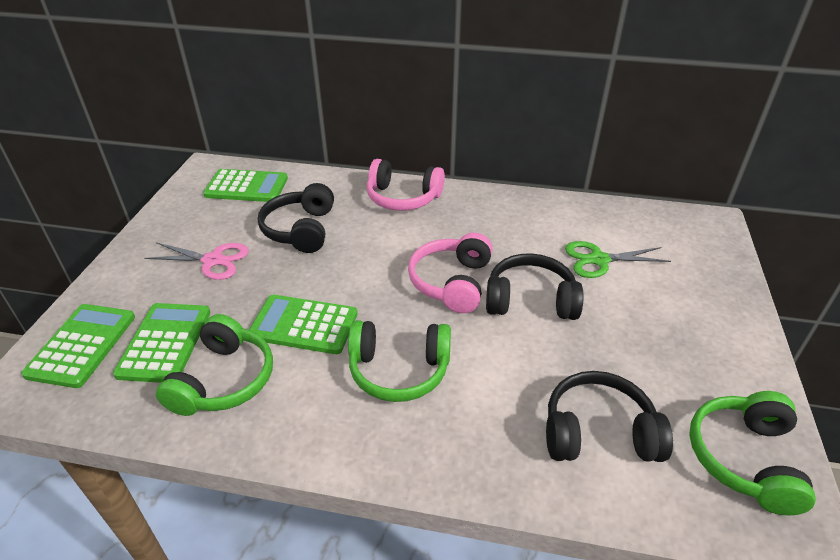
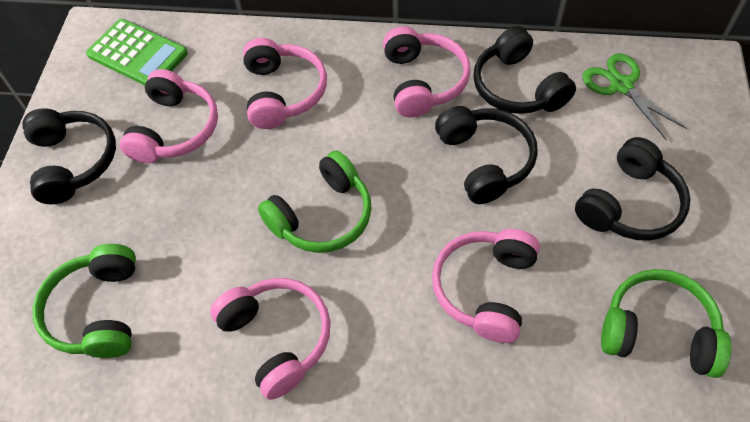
black headphones: 3 -> 4
green calculator: 4 -> 1
pink headphones: 2 -> 5
pink scissors: 1 -> 0

